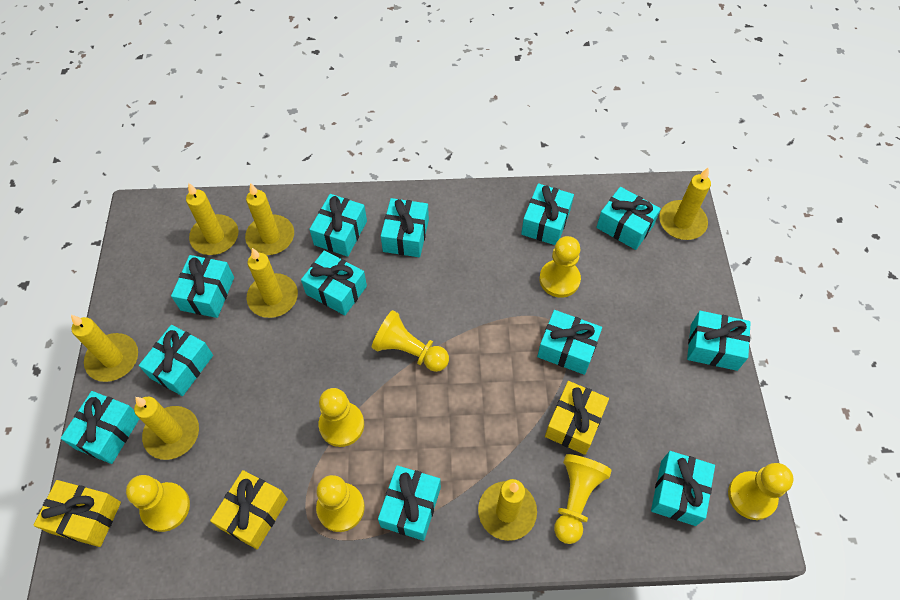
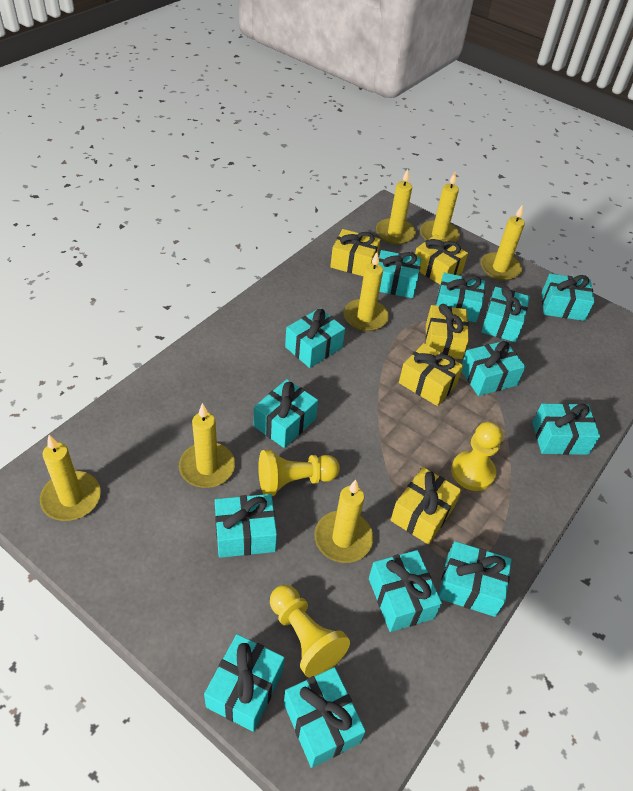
turquoise gift: 12 -> 13
yellow gift: 3 -> 5
yellow pawn: 7 -> 3

